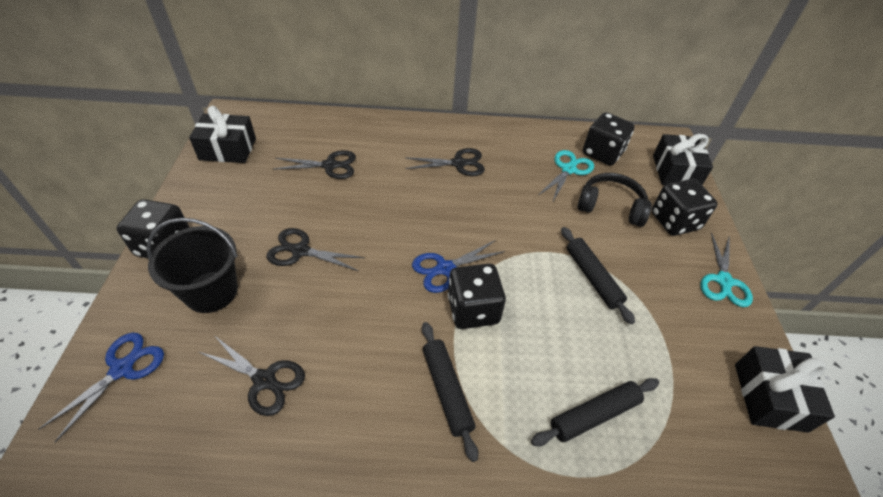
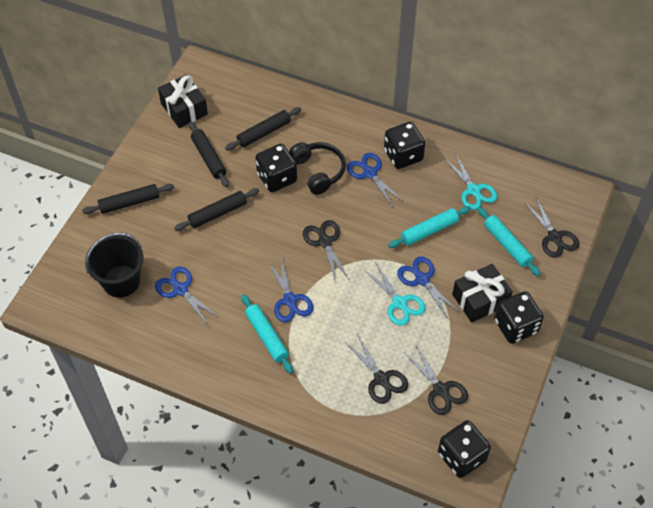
black gift: 3 -> 2
black rolling pin: 3 -> 4
blue scissors: 2 -> 4
turquoise rolling pin: 0 -> 3

